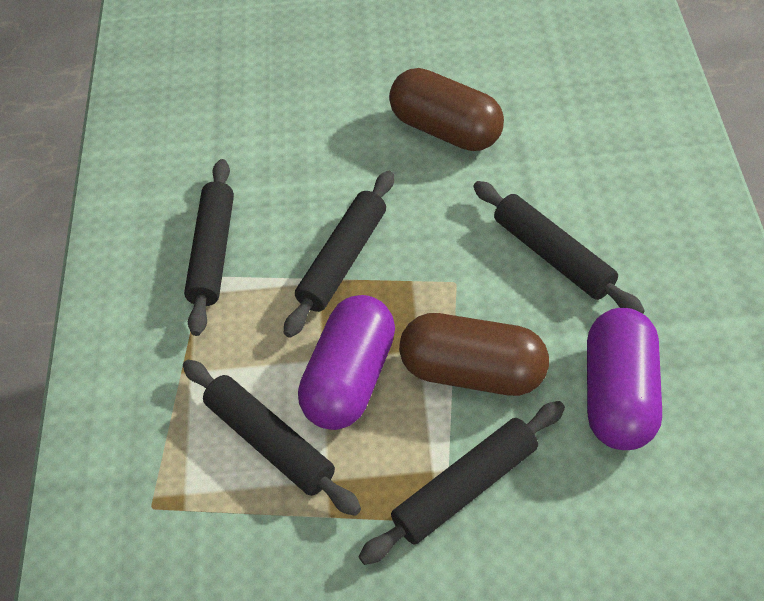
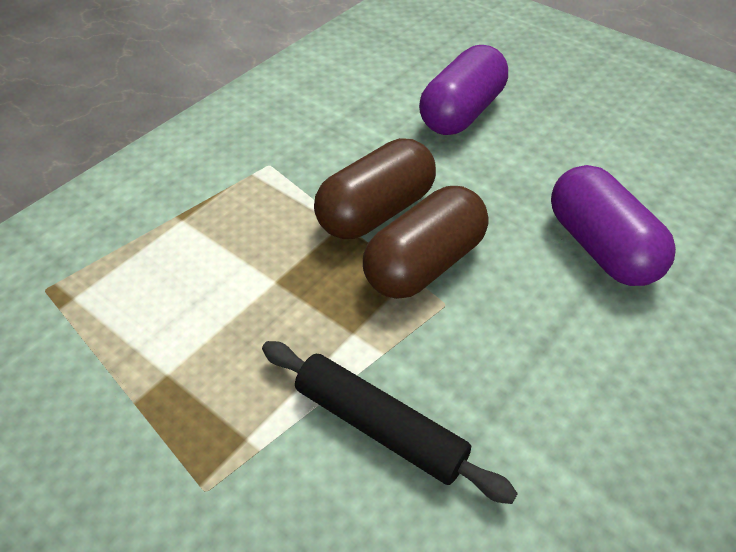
black rolling pin: 5 -> 1

